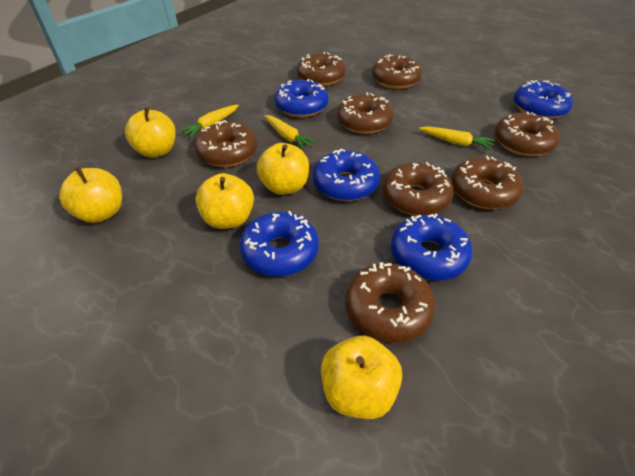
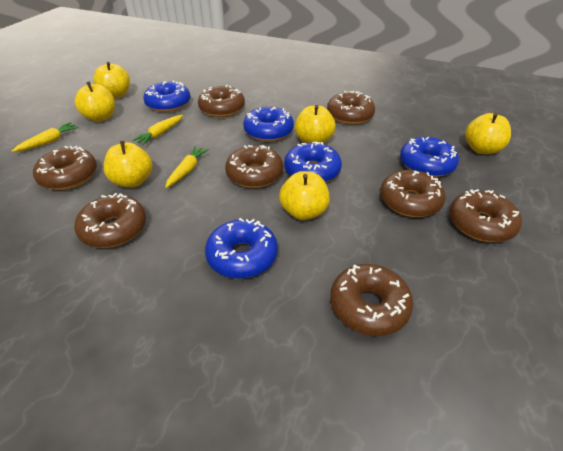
yellow apple: 5 -> 6

